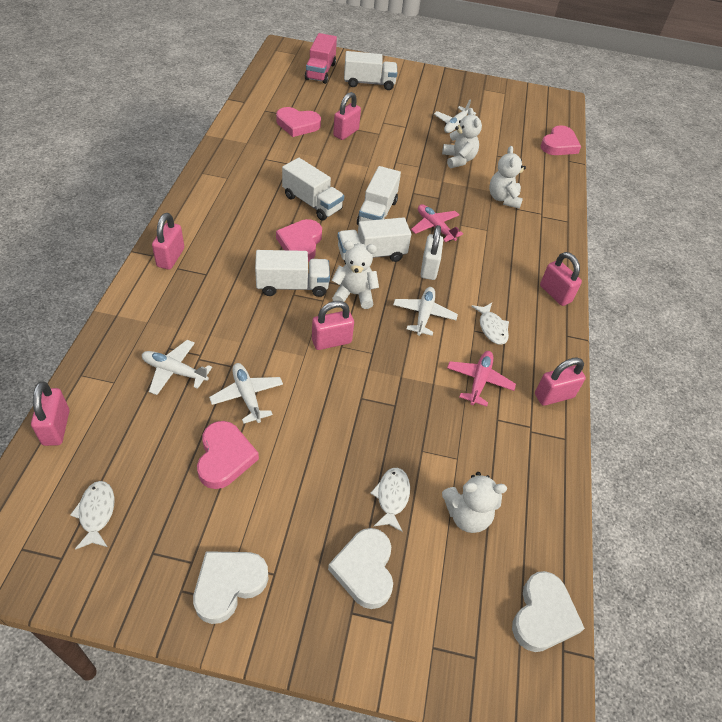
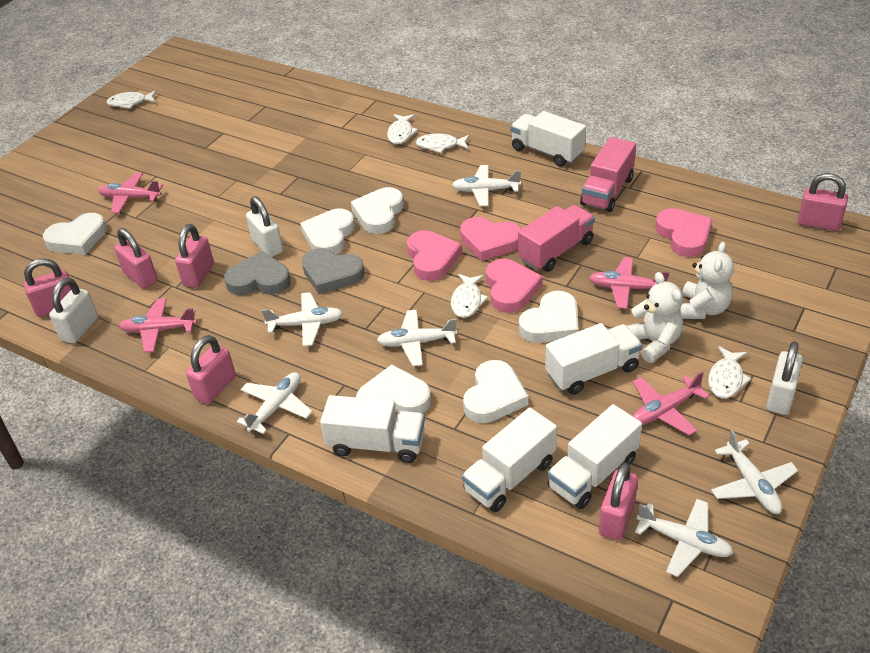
grey heart: 0 -> 2
pink plane: 2 -> 4
pink truck: 1 -> 2
white fish: 3 -> 5
white heart: 3 -> 6
white padlock: 1 -> 3
white plane: 4 -> 6
white teddy bear: 4 -> 2

